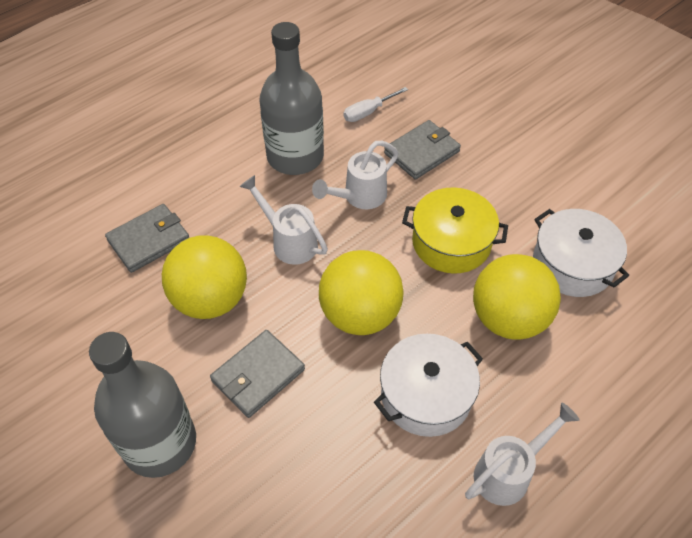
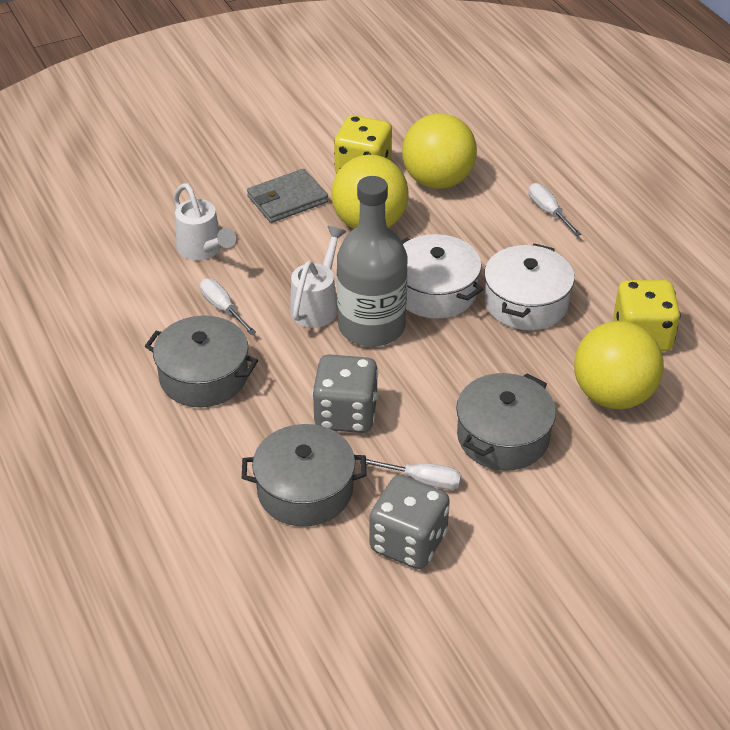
grey bottle: 2 -> 1
grey dice: 0 -> 2
grey pot: 0 -> 3
grey wallet: 3 -> 1
white screwdriver: 1 -> 3
white watering can: 3 -> 2
yellow dice: 0 -> 2
yellow pot: 1 -> 0

